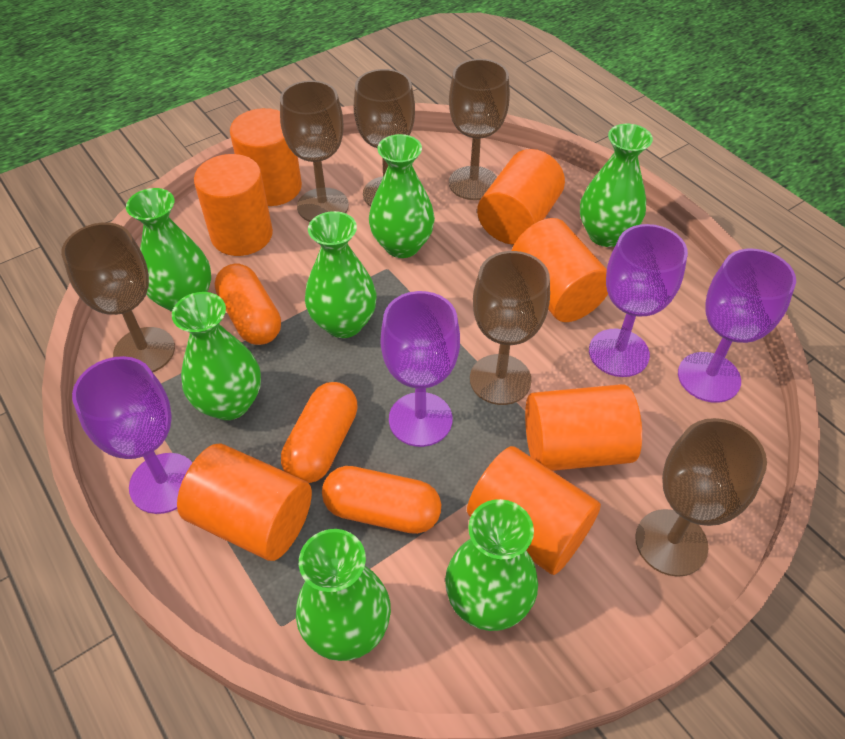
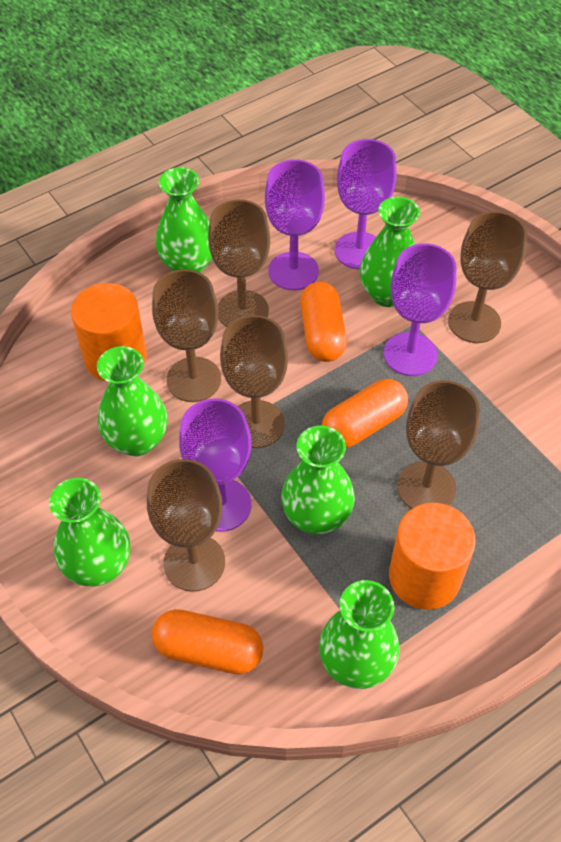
green vase: 7 -> 6
orange cylinder: 7 -> 2

